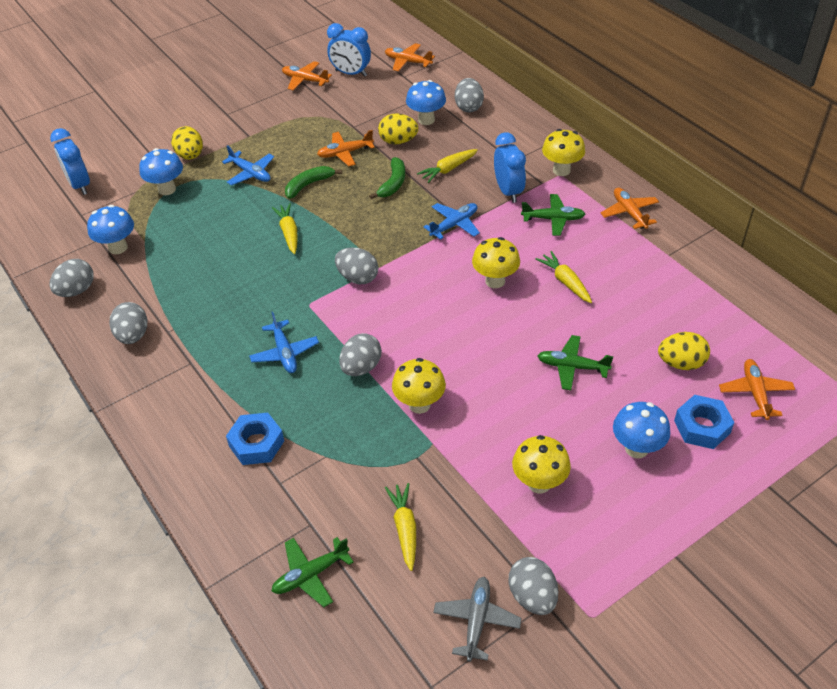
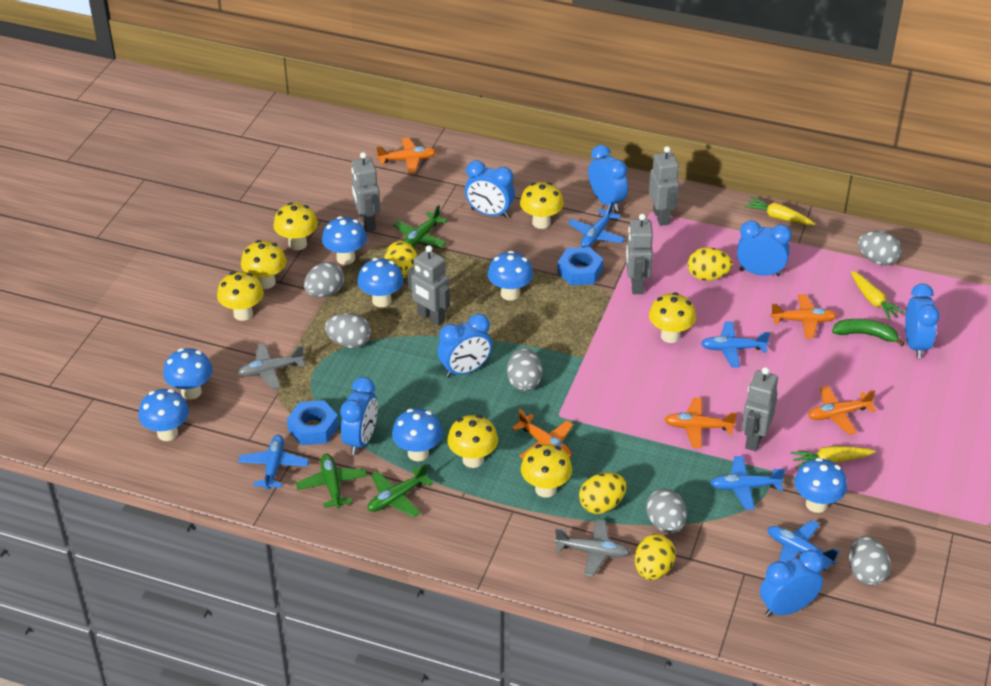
blue clock: 3 -> 7
blue mushroom: 4 -> 7
blue plane: 3 -> 5
green banana: 2 -> 1
grey plane: 1 -> 2
grey robot: 0 -> 5
yellow carrot: 4 -> 3
yellow egg: 3 -> 4
yellow mushroom: 4 -> 7

